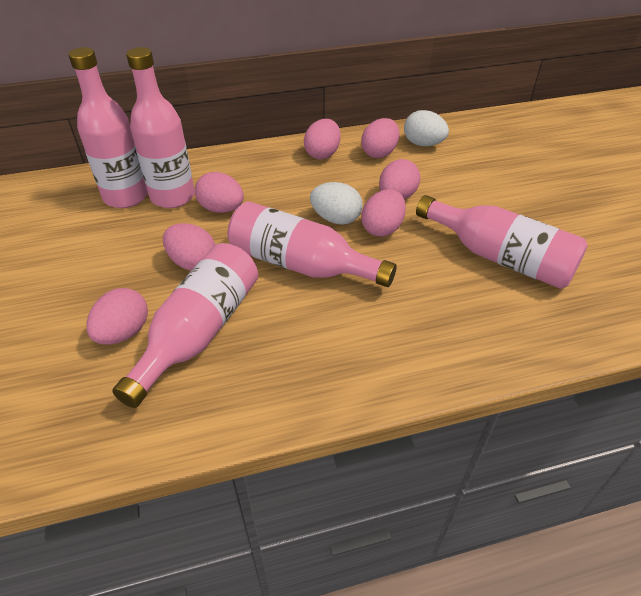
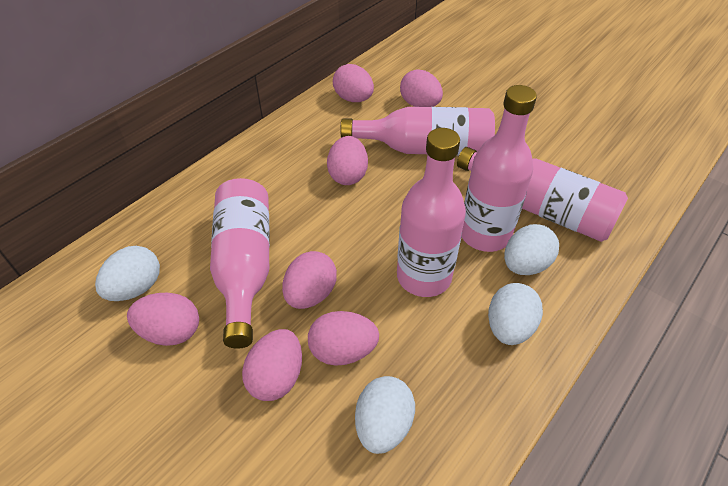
white egg: 2 -> 4

